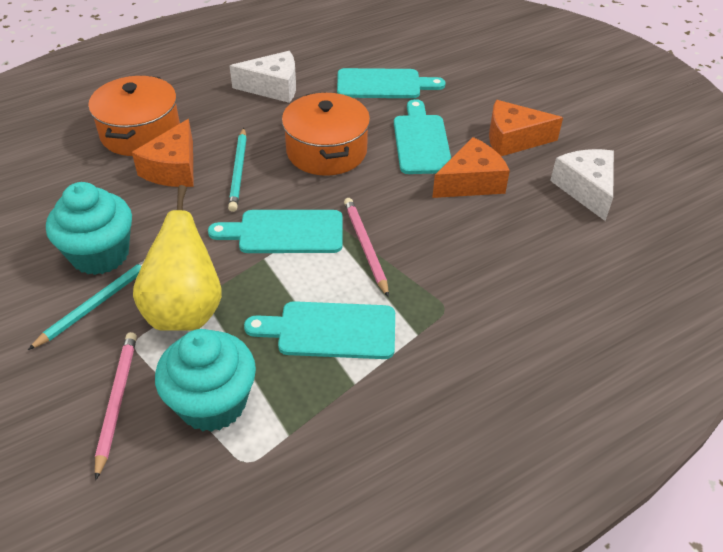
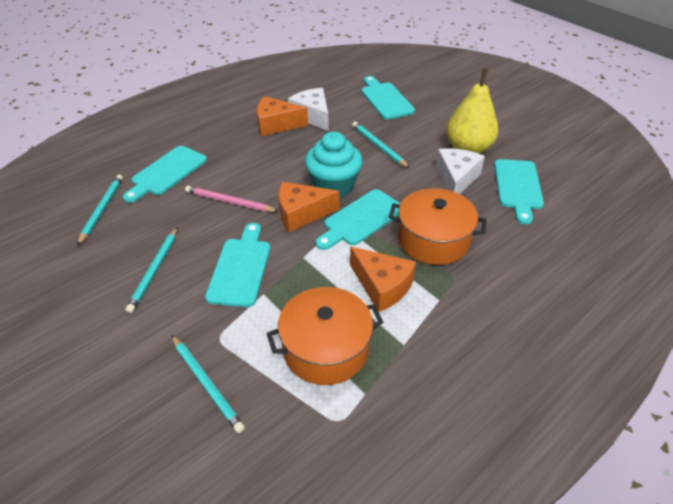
pink pencil: 2 -> 1
turquoise cupcake: 2 -> 1
turquoise cutting board: 4 -> 5
turquoise pencil: 2 -> 4

